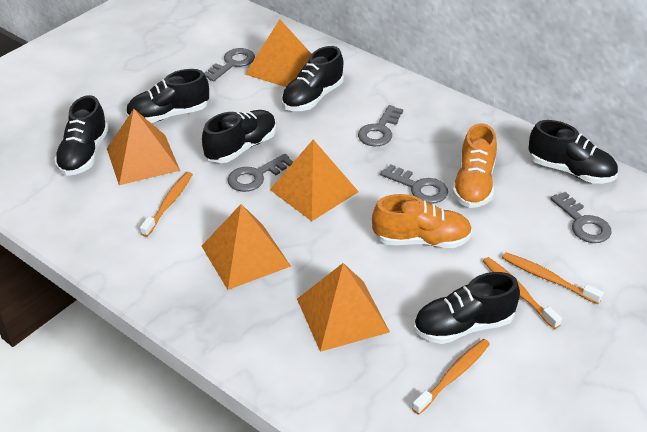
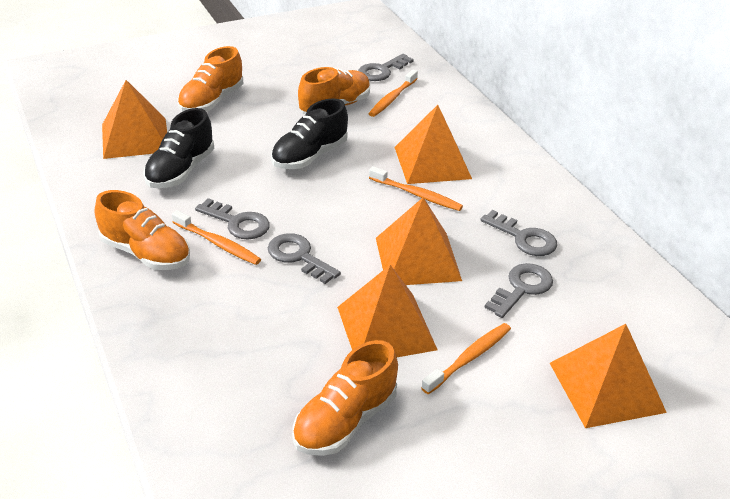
black shoe: 6 -> 2
orange shoe: 2 -> 4

